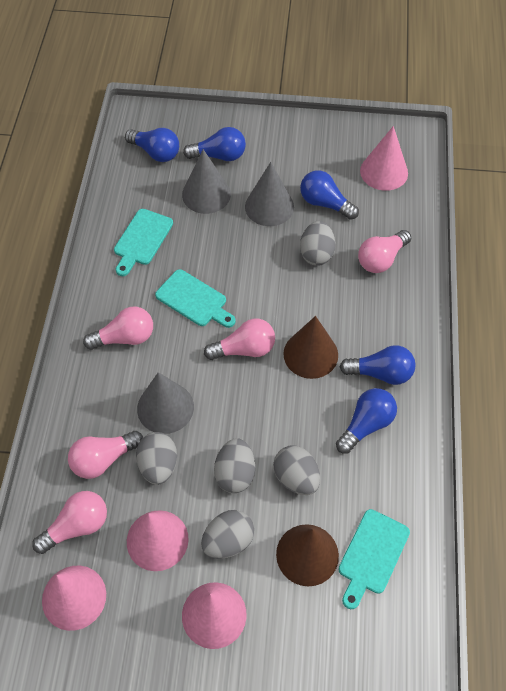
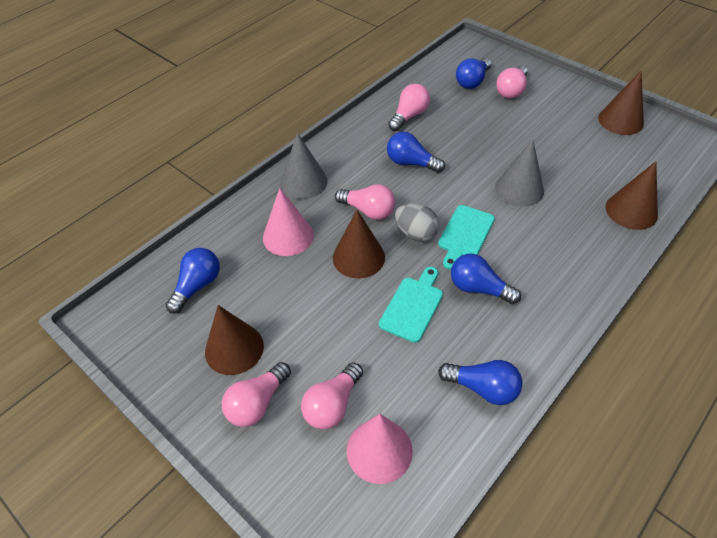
brown cone: 2 -> 4
grey cone: 3 -> 2
grey egg: 5 -> 1
pink cone: 4 -> 2
turquoise cutting board: 3 -> 2

